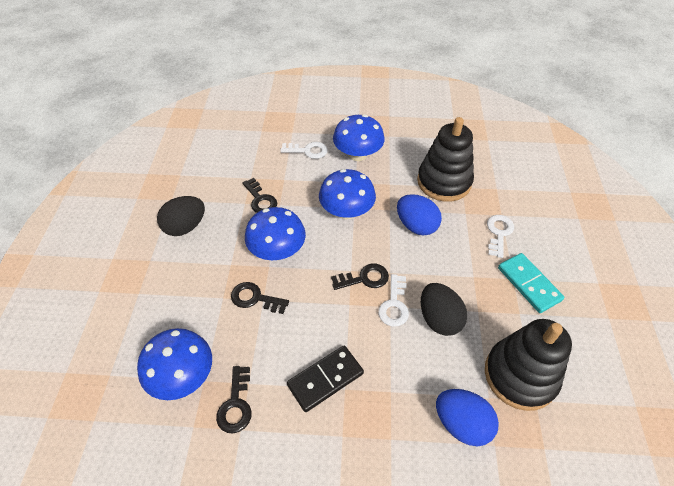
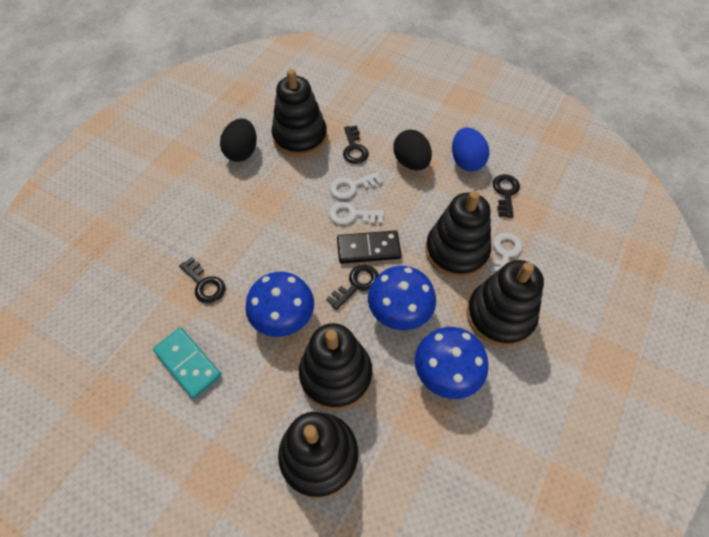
black stacking toy: 2 -> 5
blue egg: 2 -> 1
blue mushroom: 4 -> 3

